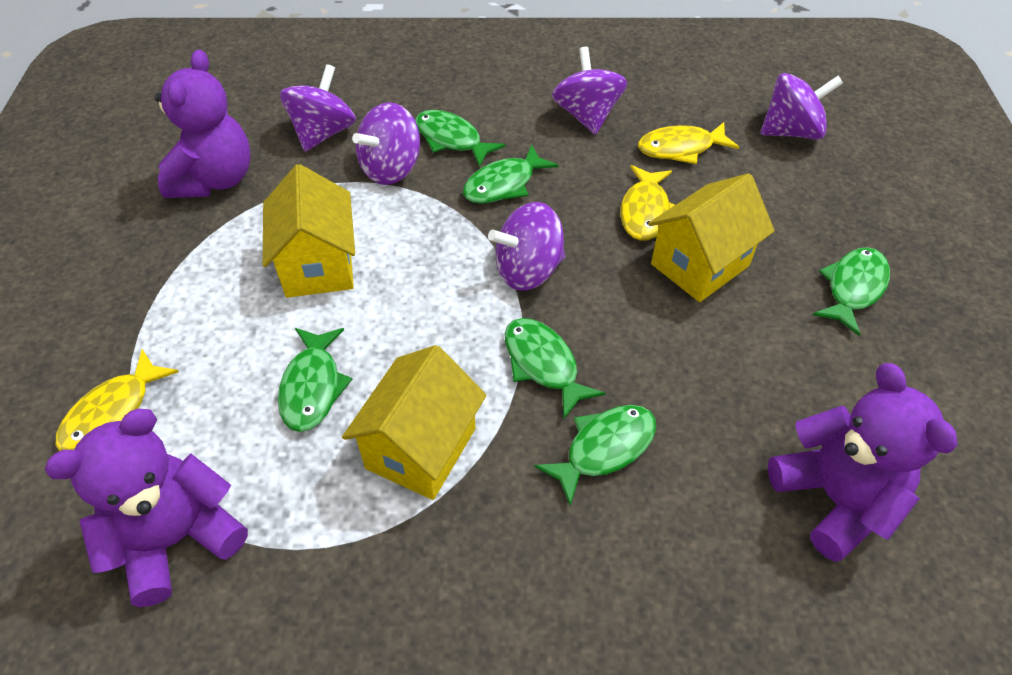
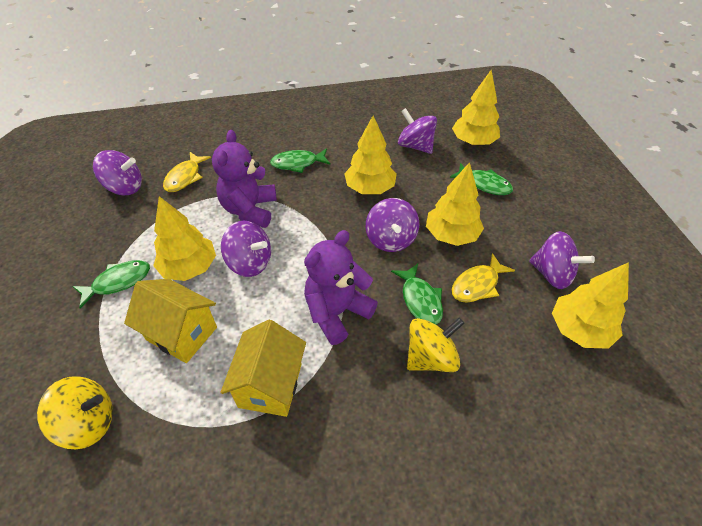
green fish: 6 -> 4
purple teddy bear: 3 -> 2
yellow fish: 3 -> 2
yellow house: 3 -> 2
yellow spinning top: 0 -> 2
yellow tree: 0 -> 5

